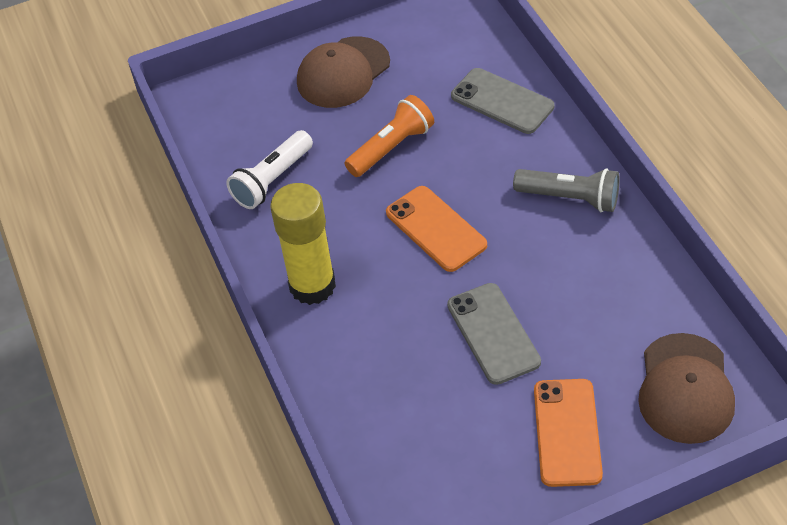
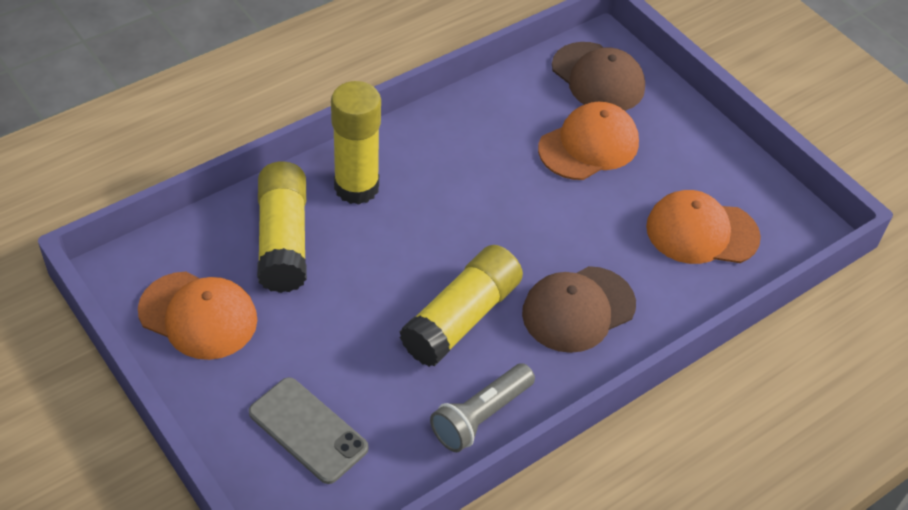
grey phone: 2 -> 1
orange cap: 0 -> 3
orange flashlight: 1 -> 0
orange phone: 2 -> 0
white flashlight: 1 -> 0
yellow glue stick: 1 -> 3

